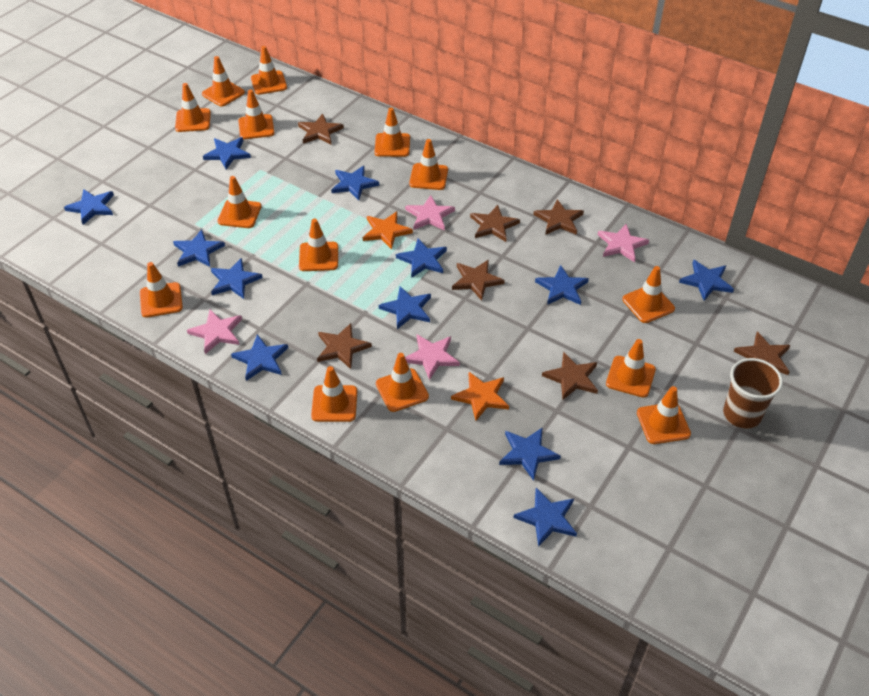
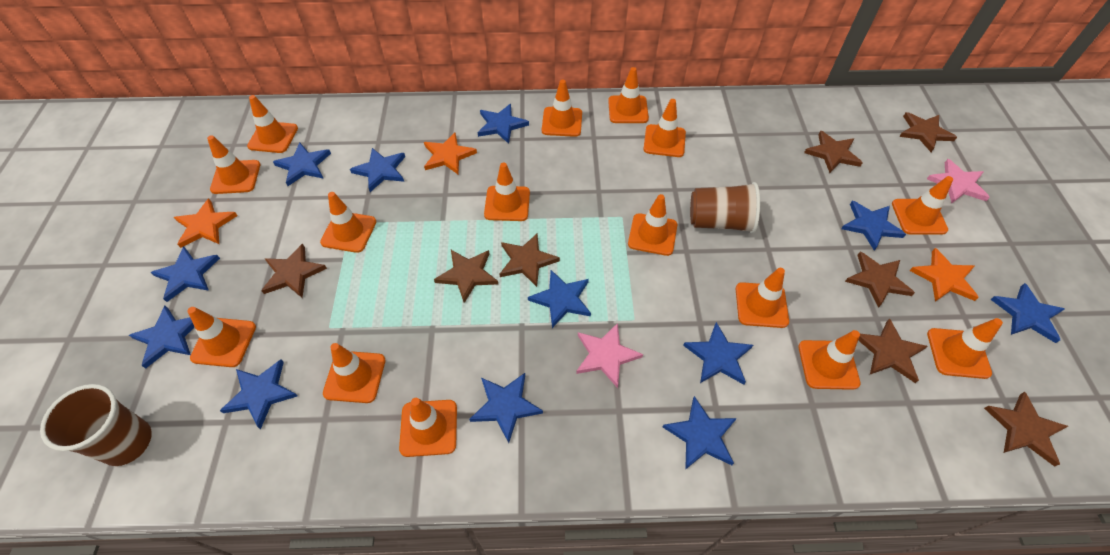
brown cup: 1 -> 2
brown star: 7 -> 8
orange star: 2 -> 3
orange traffic cone: 14 -> 15
pink star: 4 -> 2

